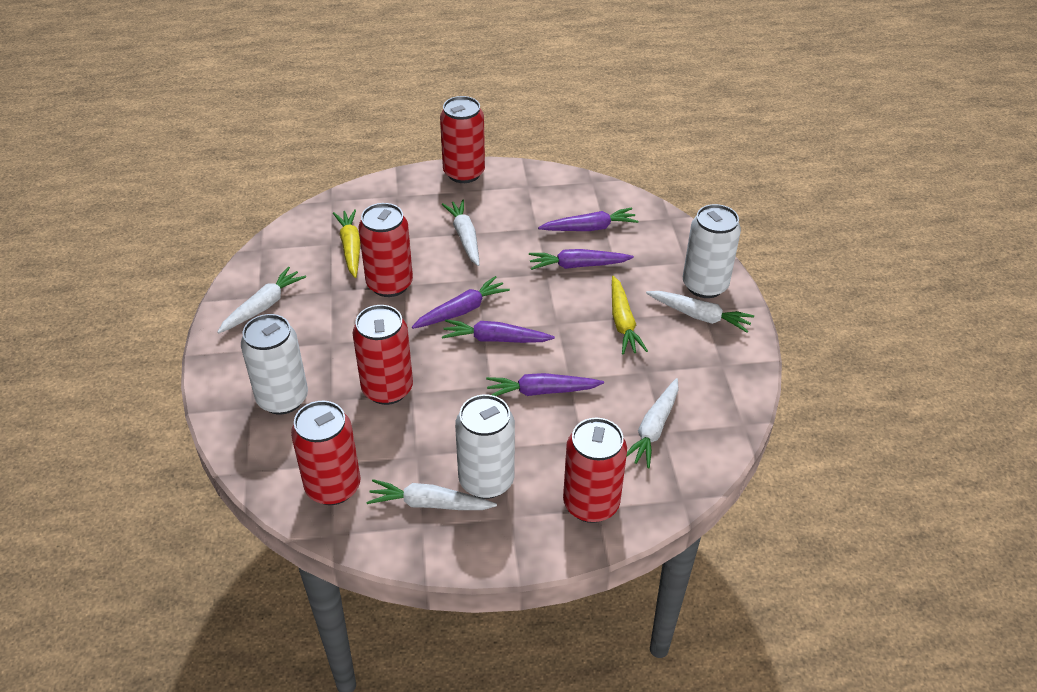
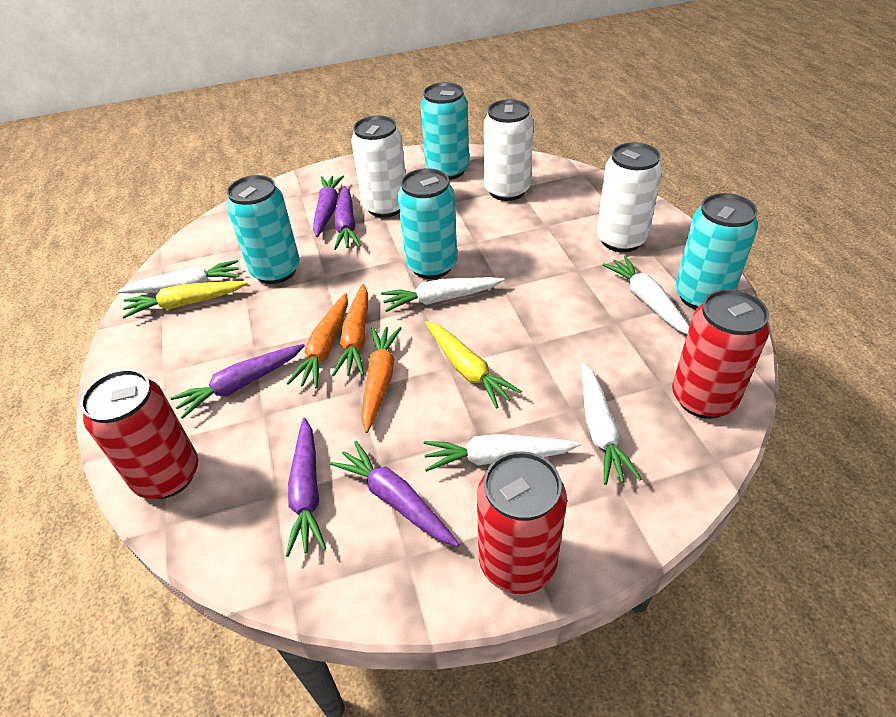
orange carrot: 0 -> 3
red can: 5 -> 3
turquoise can: 0 -> 4

